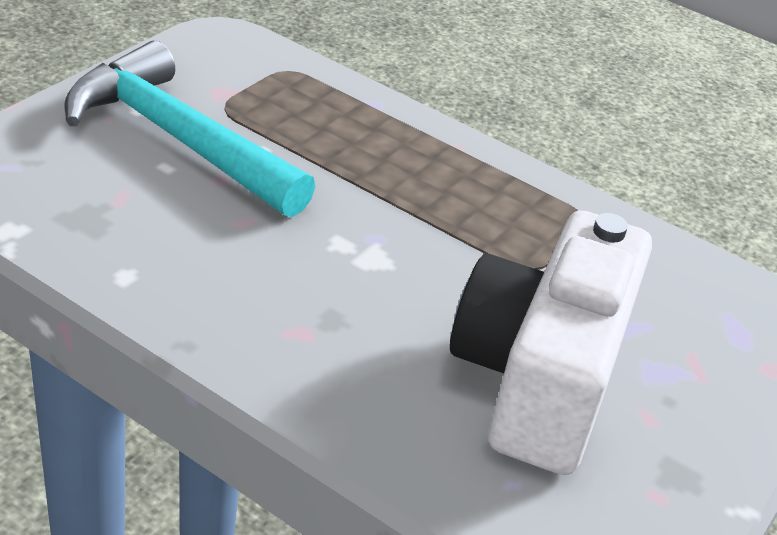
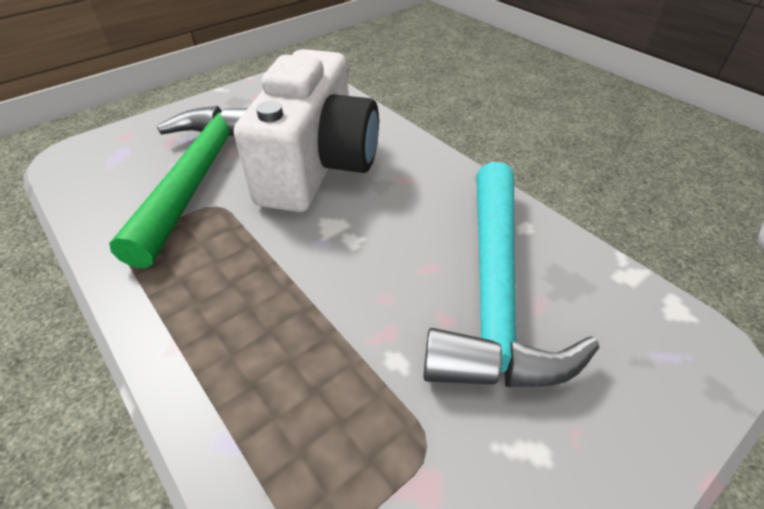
green hammer: 0 -> 1

